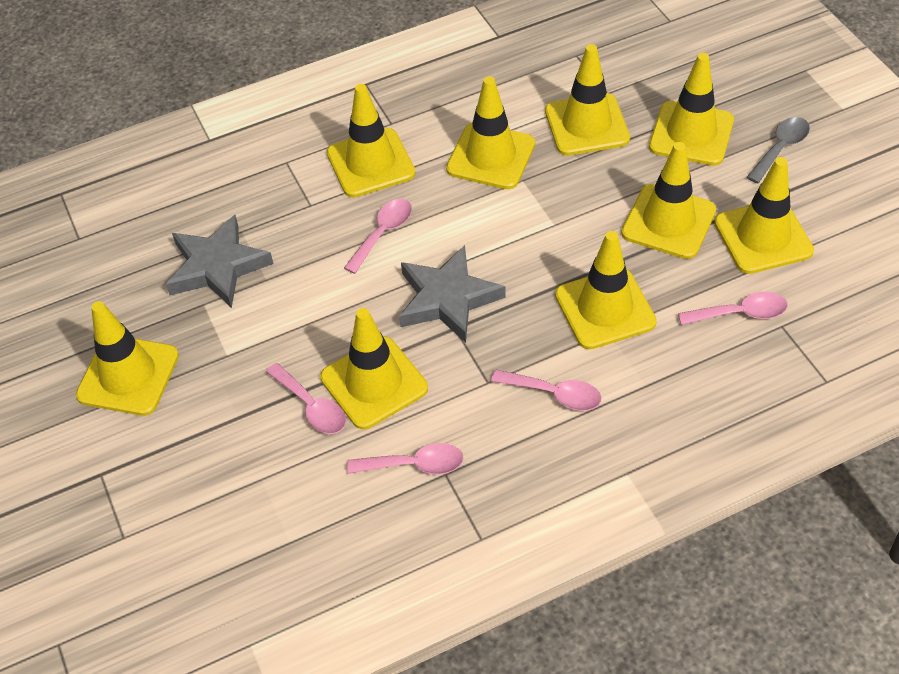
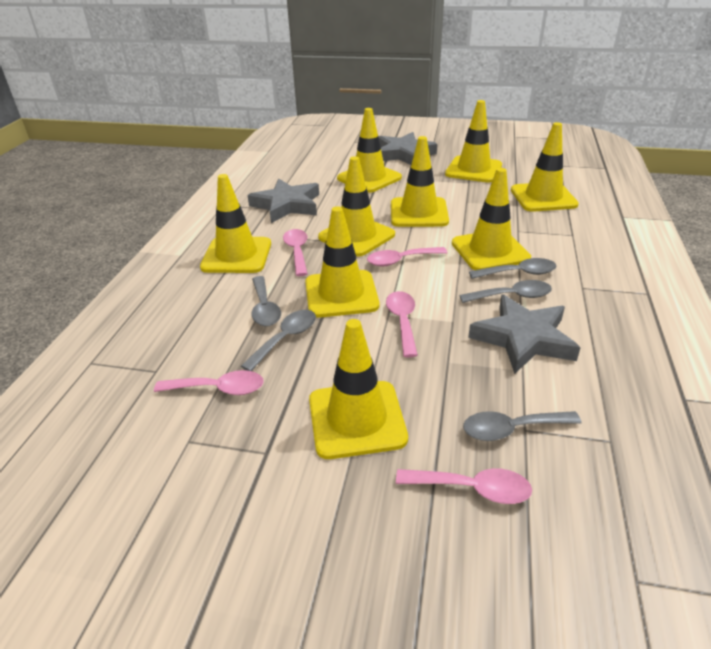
grey spoon: 1 -> 5
grey star: 2 -> 3

